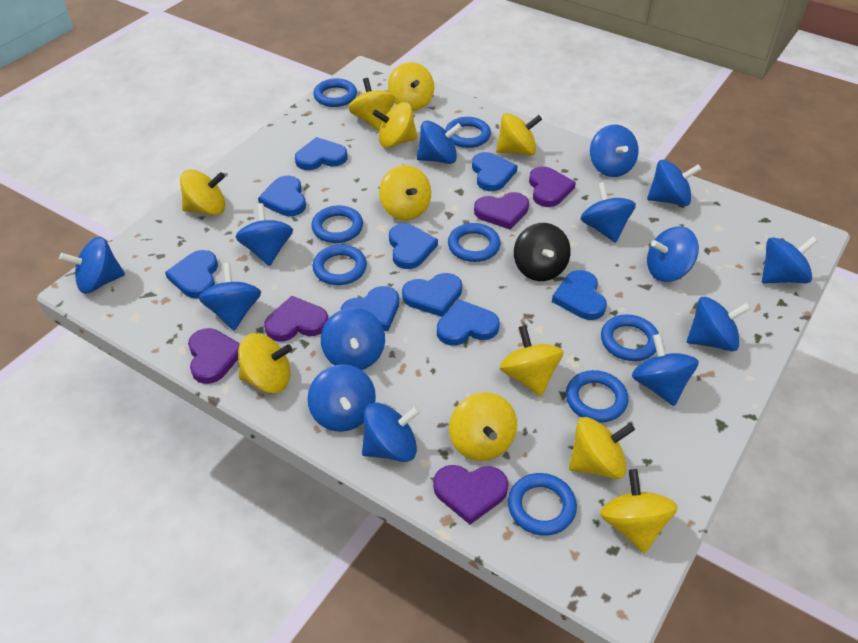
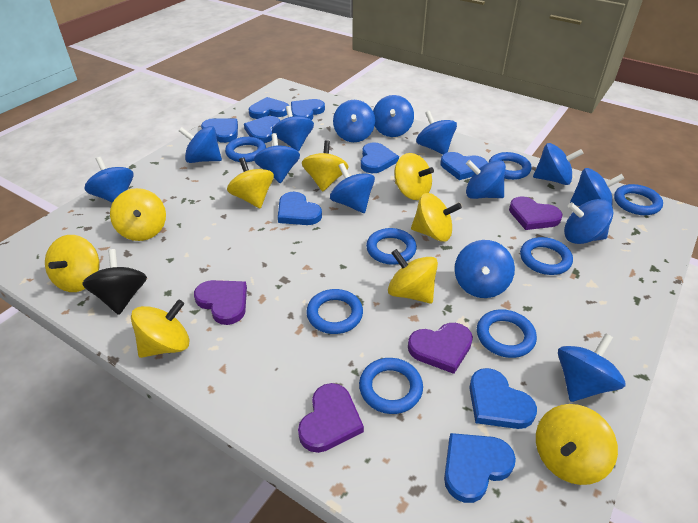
purple heart: 5 -> 4
yellow spinning top: 11 -> 9

